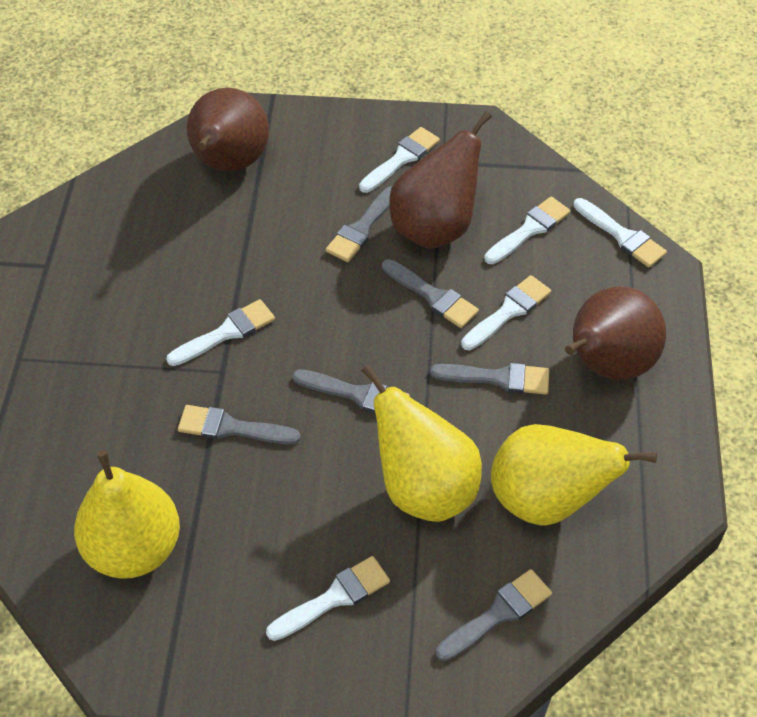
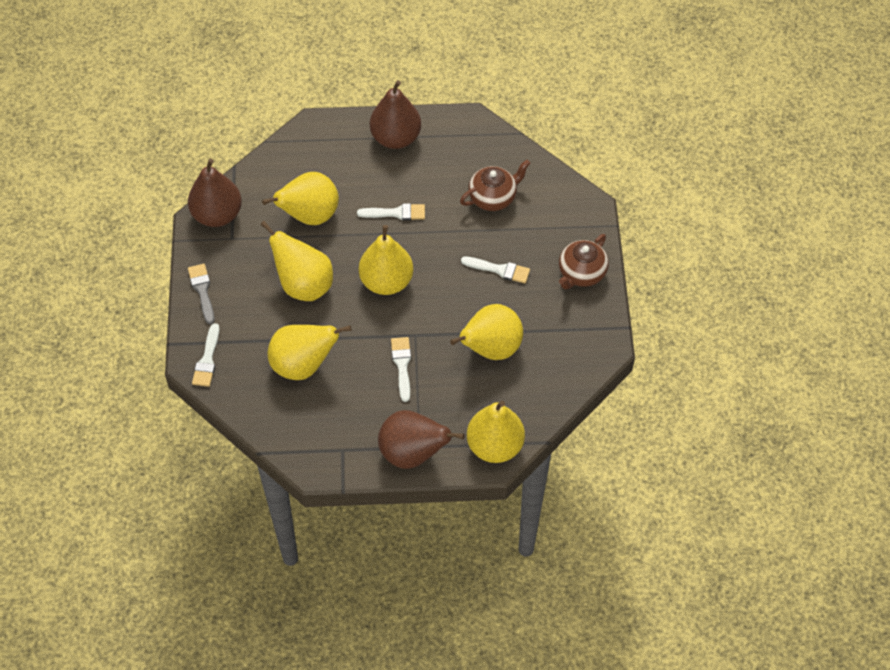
brown teapot: 0 -> 2
grey brush: 6 -> 1
white brush: 6 -> 4
yellow pear: 3 -> 6

